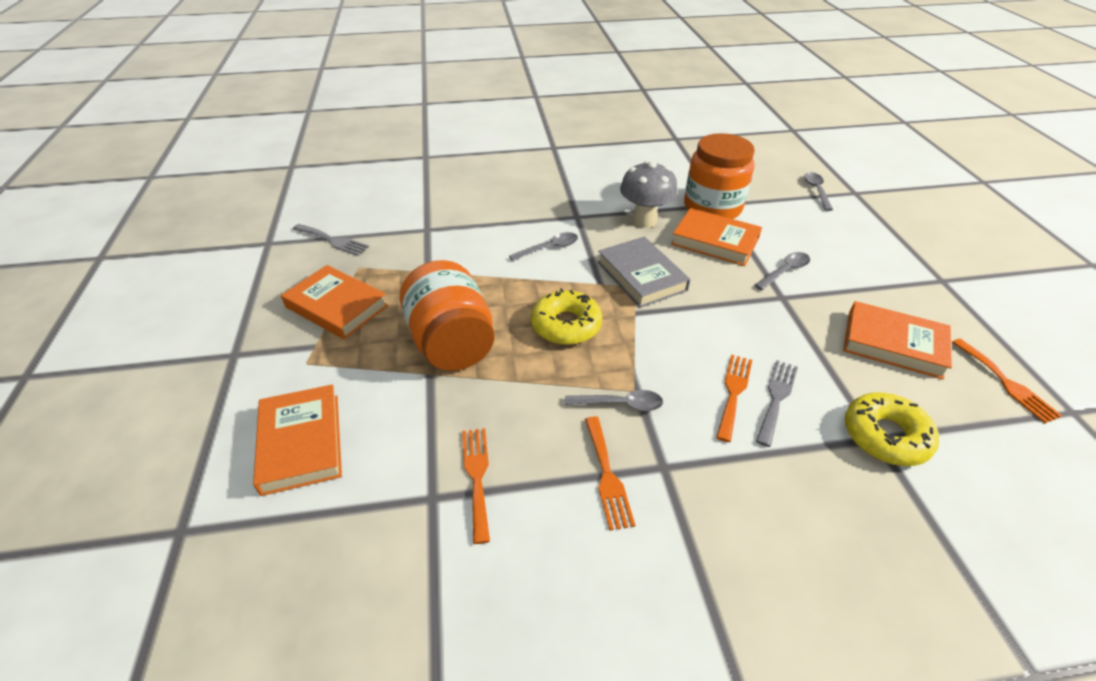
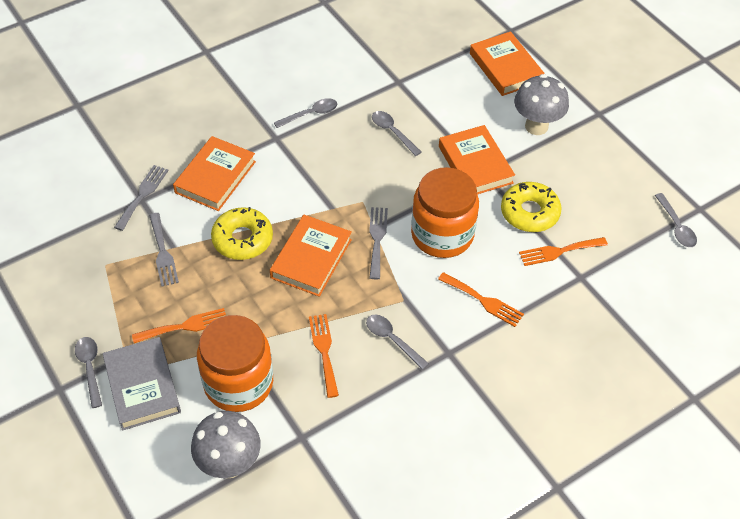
grey fork: 2 -> 3
grey mushroom: 1 -> 2
grey spoon: 4 -> 5

